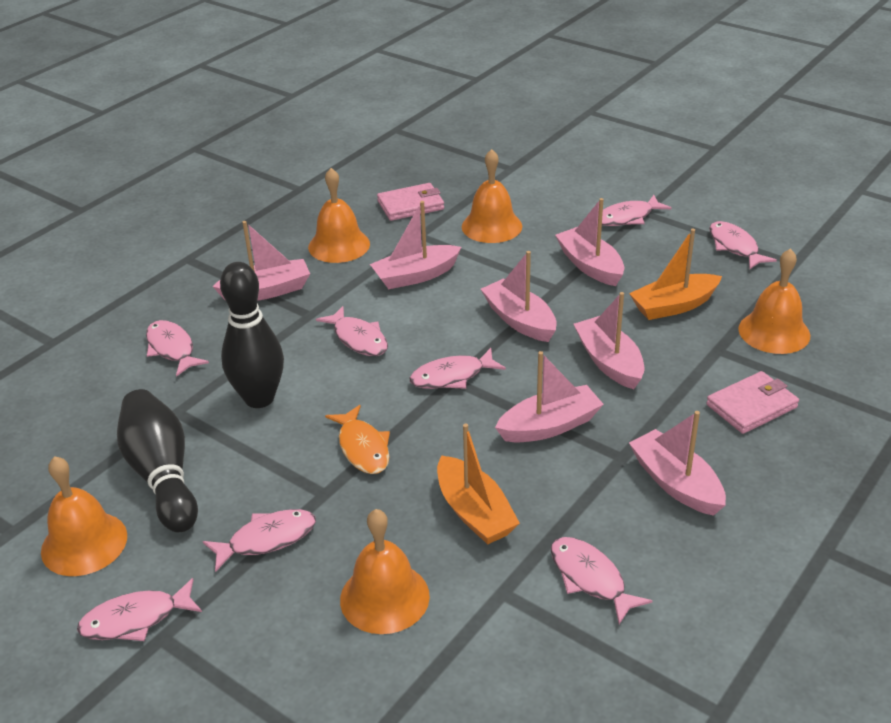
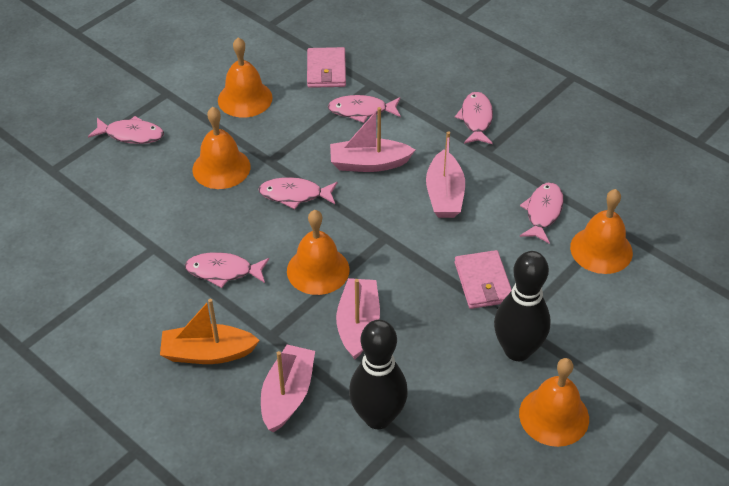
orange boat: 2 -> 1
orange fish: 1 -> 0
pink boat: 7 -> 4
pink fish: 8 -> 6

